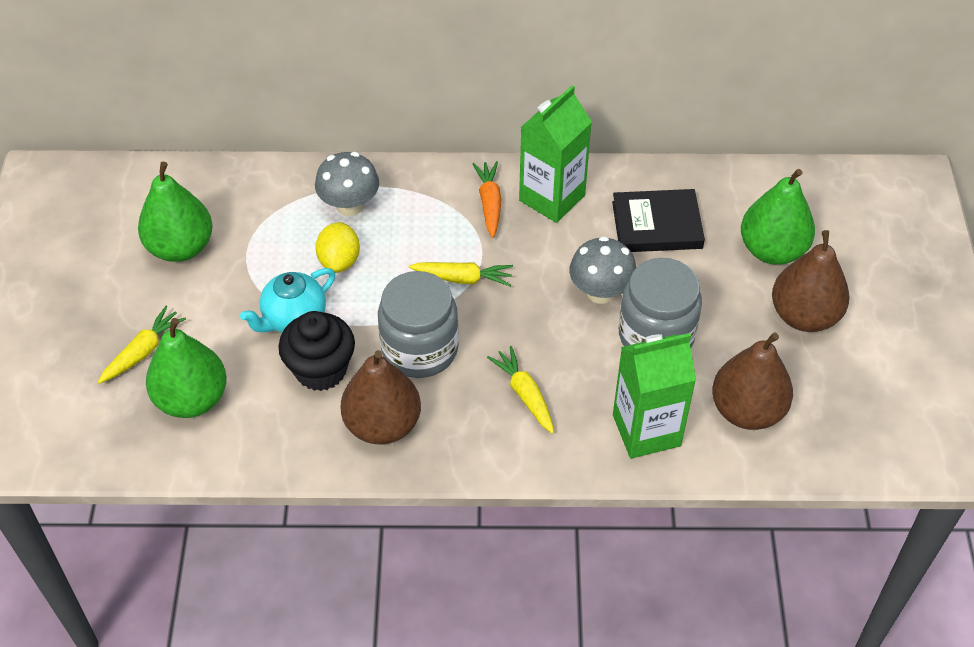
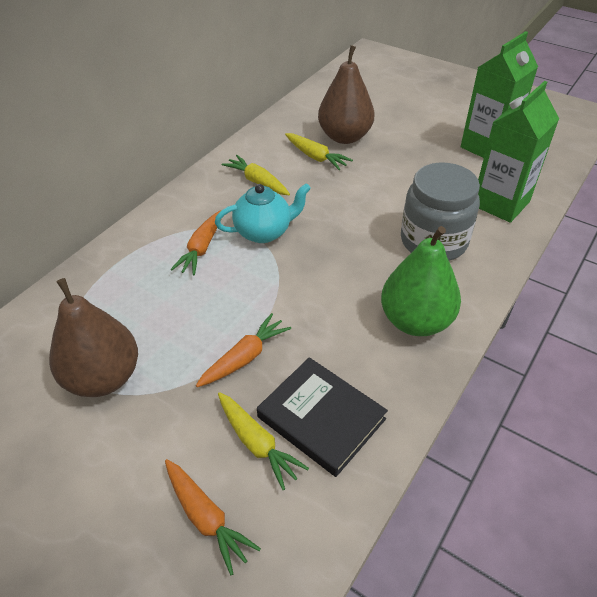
black cupcake: 1 -> 0
brown pear: 3 -> 2
green pear: 3 -> 1
grey jar: 2 -> 1
grey mushroom: 2 -> 0
orange carrot: 1 -> 3
yellow lemon: 1 -> 0

